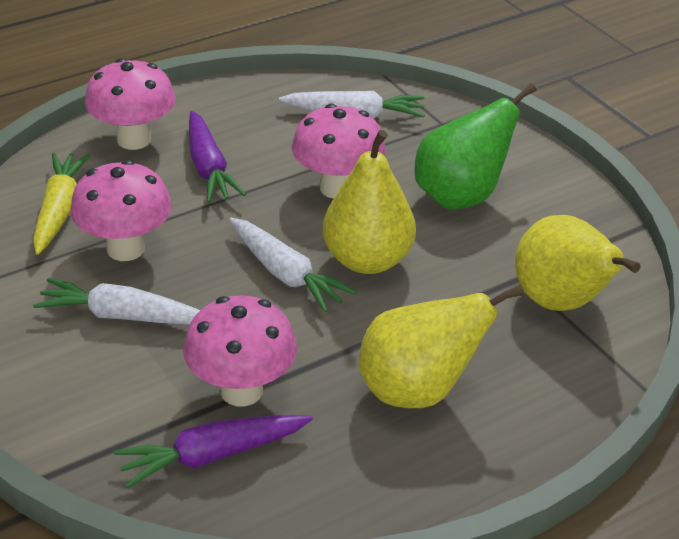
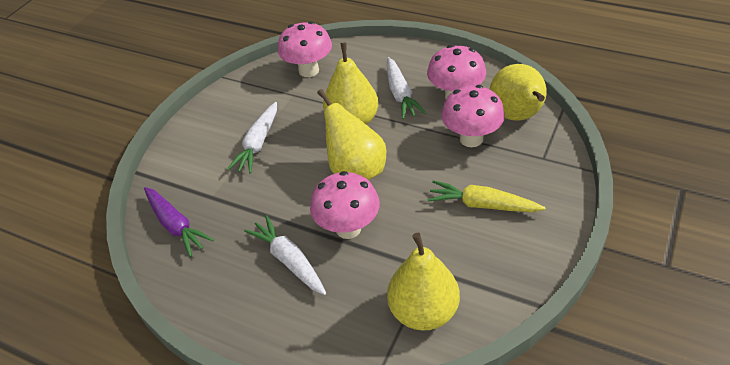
green pear: 1 -> 0
purple carrot: 2 -> 1
yellow pear: 3 -> 4

